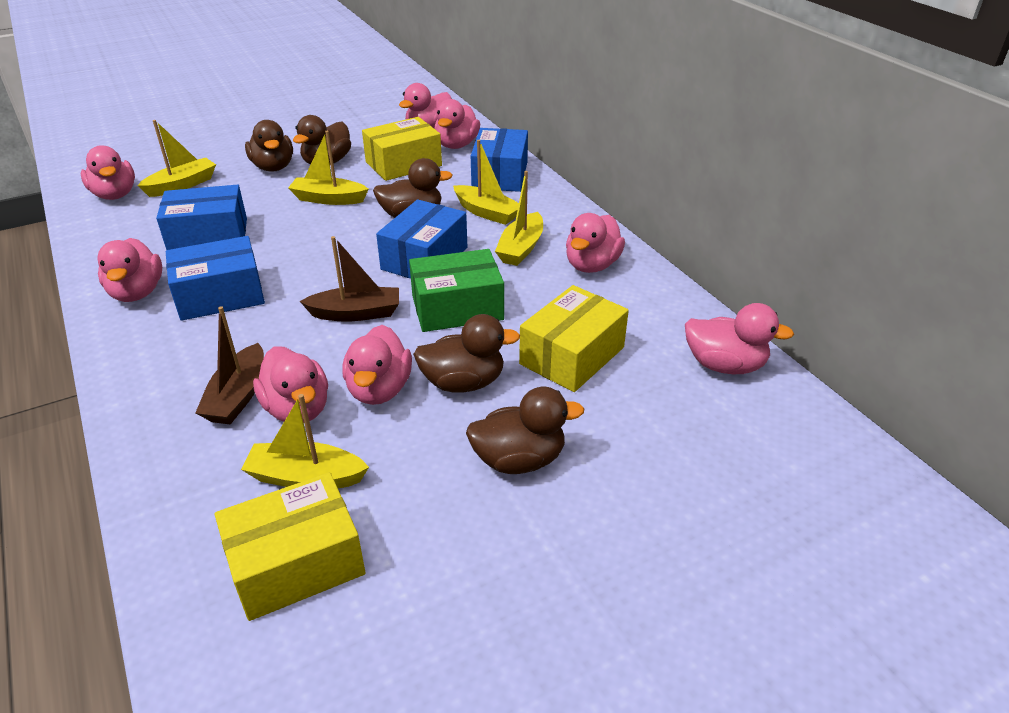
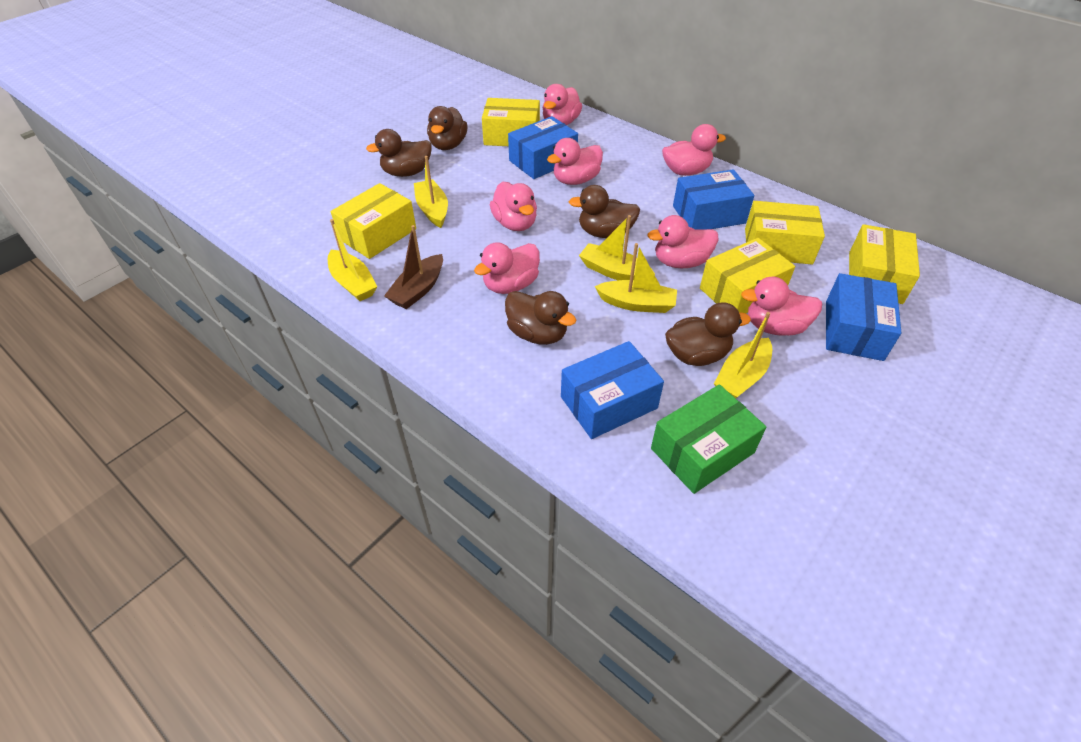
brown boat: 2 -> 1
pink duck: 8 -> 7
yellow box: 3 -> 5

